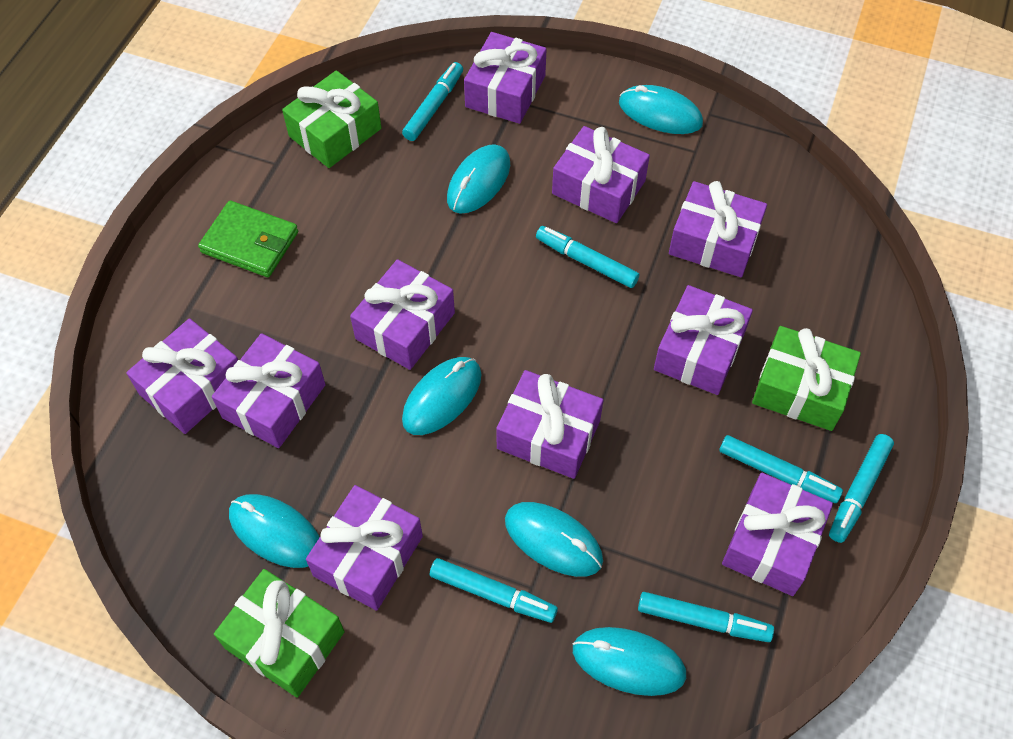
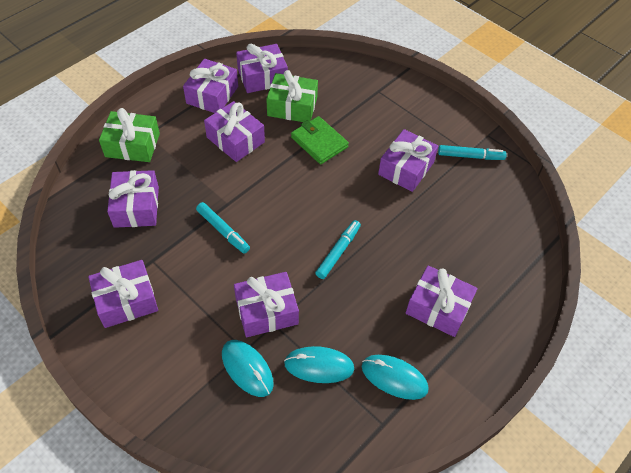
green gift: 3 -> 2
purple gift: 10 -> 8
turquoise marker: 6 -> 3
turquoise mouse: 6 -> 3

